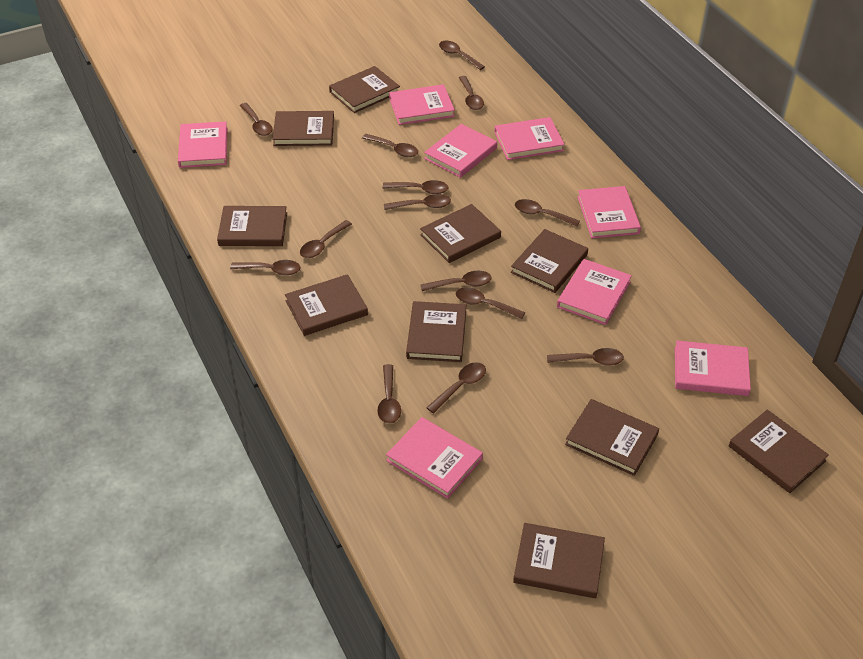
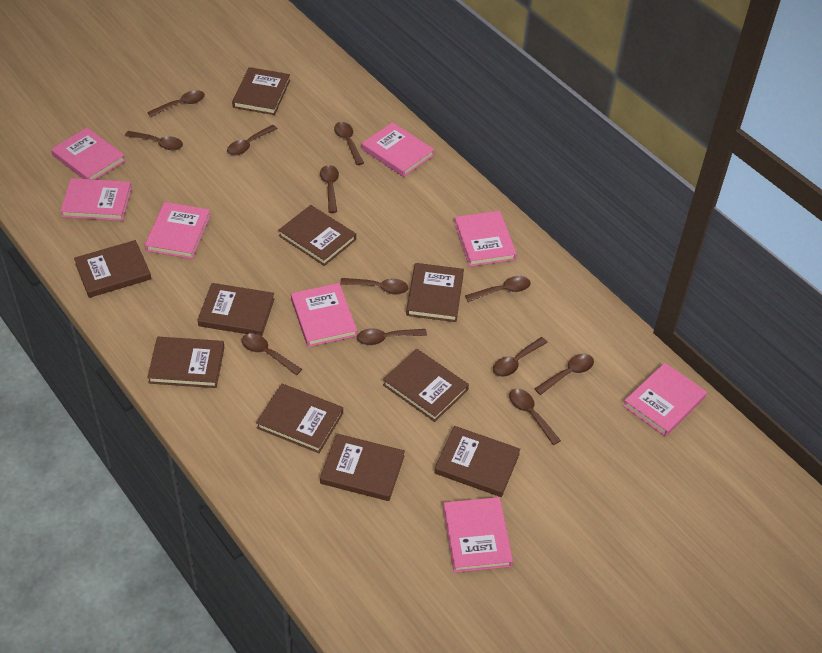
brown spoon: 14 -> 12

